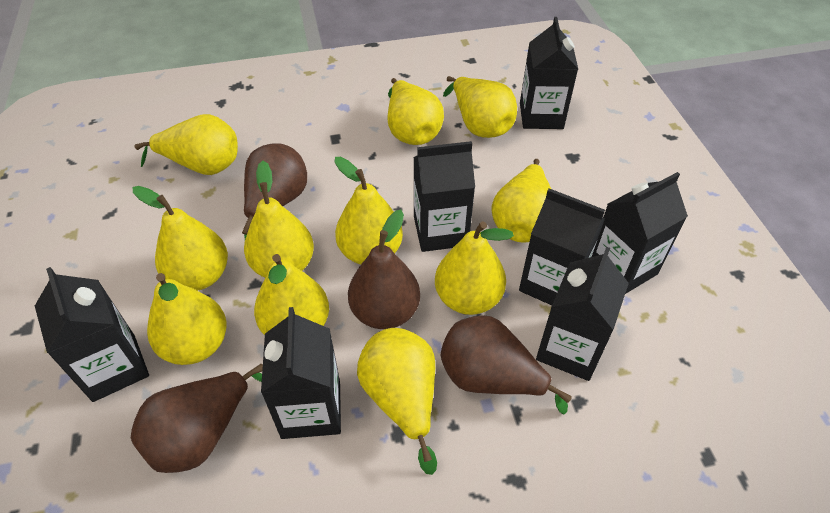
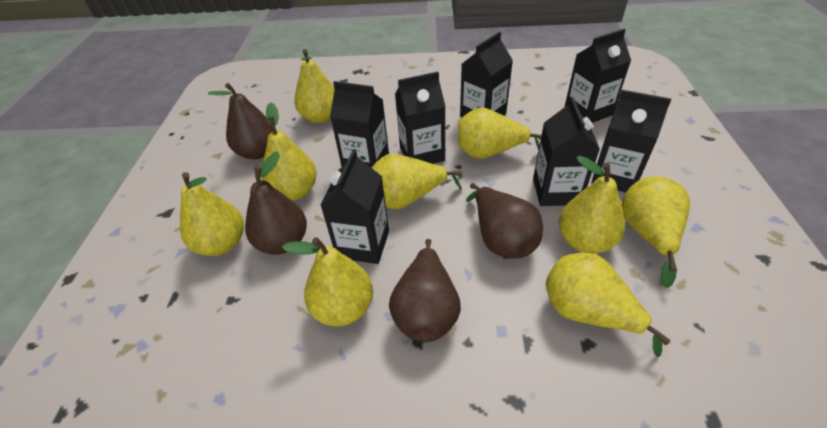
yellow pear: 11 -> 9

